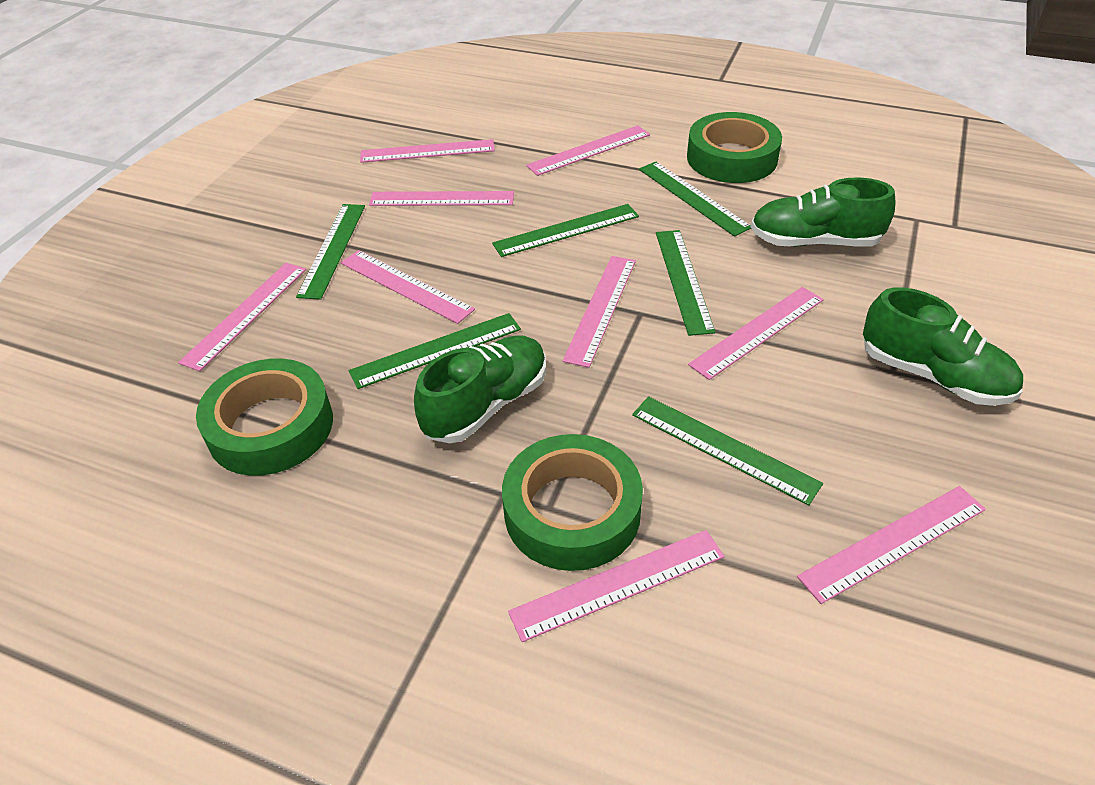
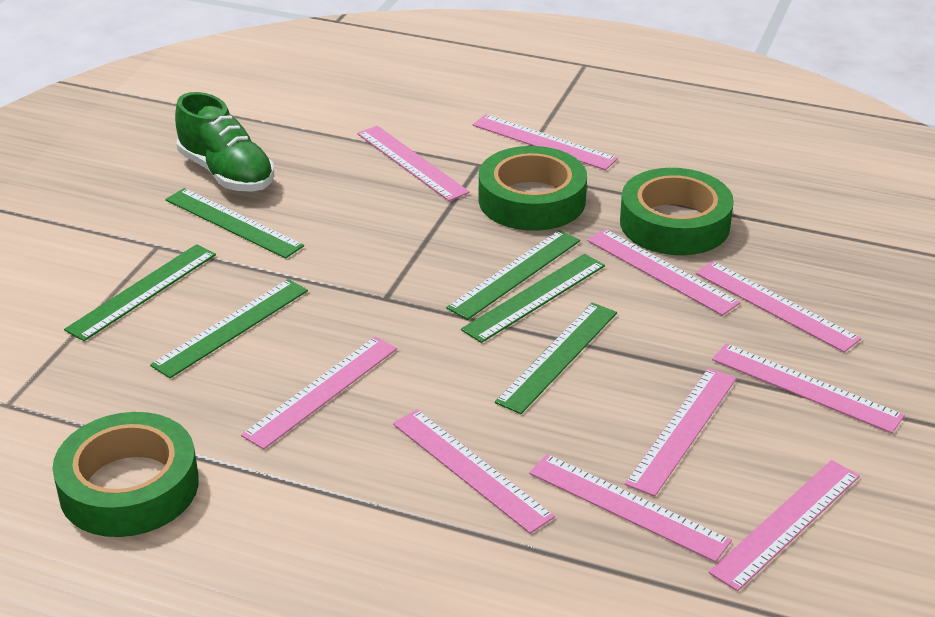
green shoe: 3 -> 1
pink ruler: 9 -> 10

